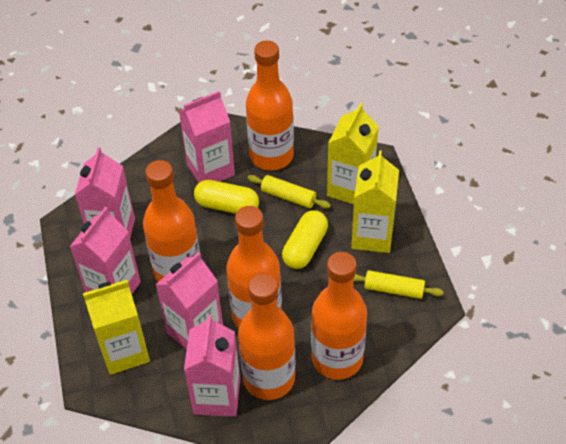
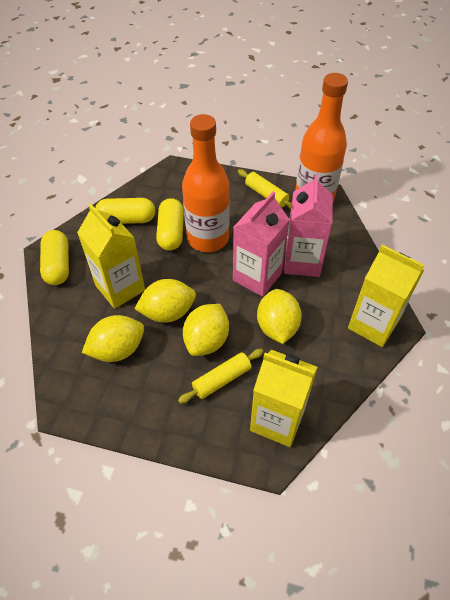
orange bottle: 5 -> 2
pink carton: 5 -> 2
yellow capsule: 2 -> 3
yellow lemon: 0 -> 4

